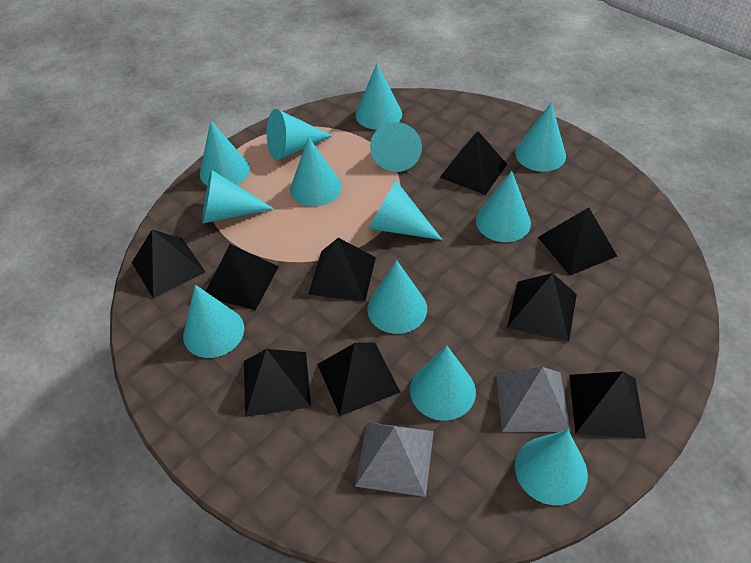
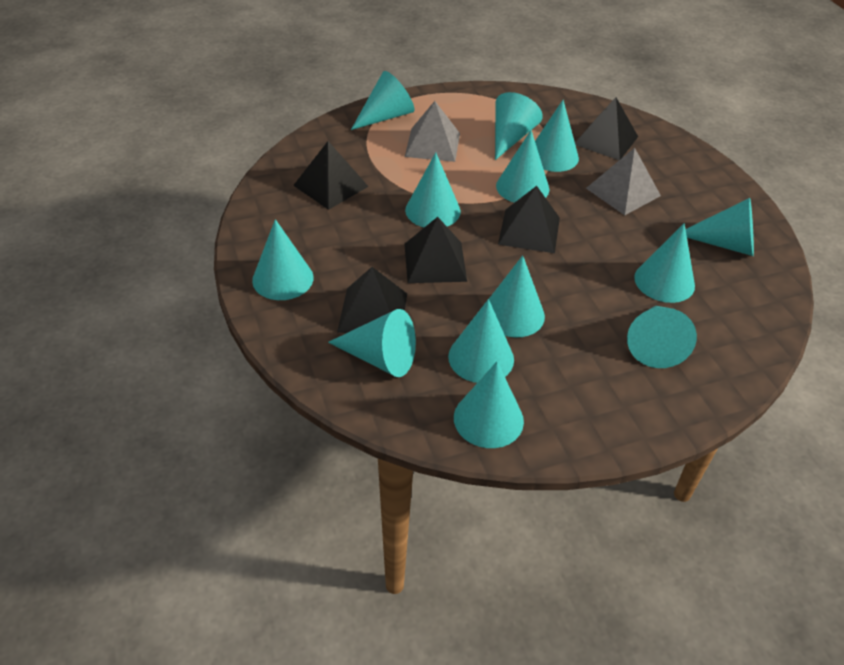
black pyramid: 9 -> 5

